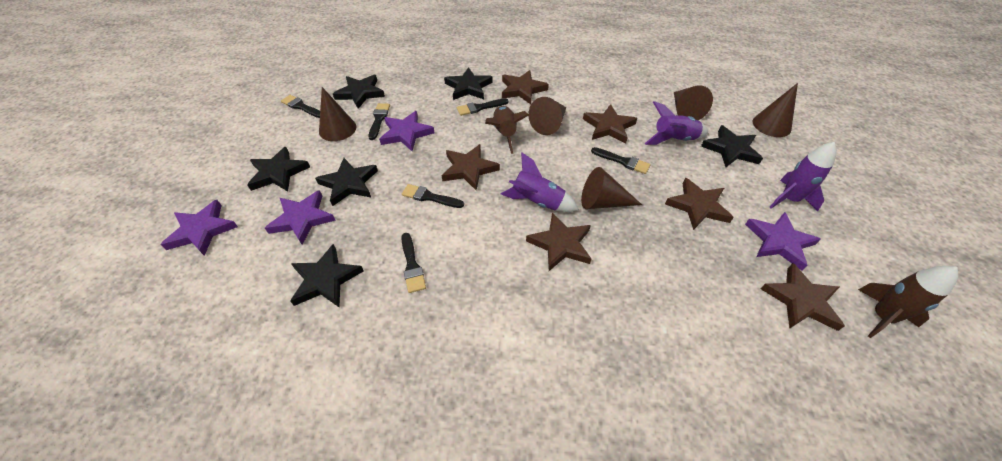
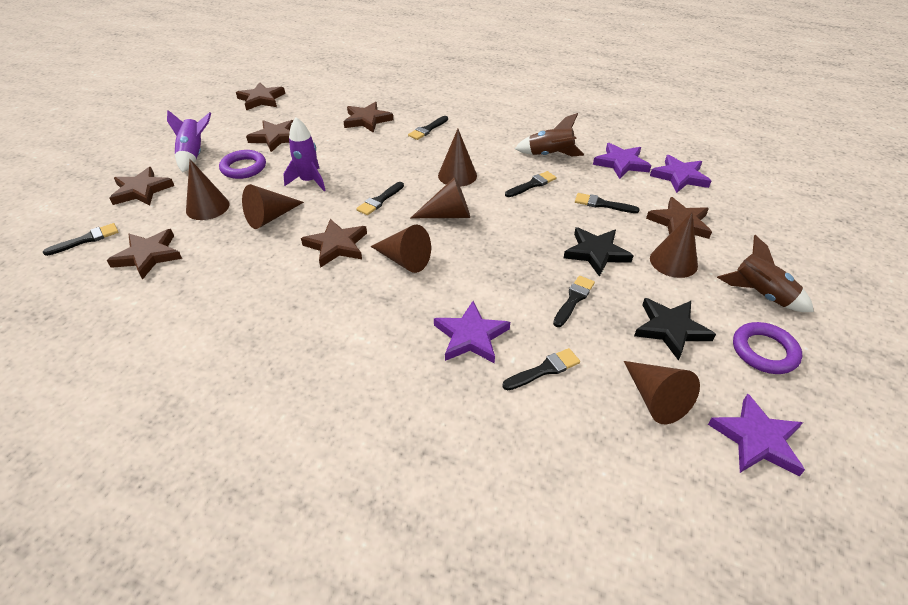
black brush: 6 -> 7
black star: 6 -> 2
brown cone: 5 -> 7
brown star: 6 -> 7
purple ring: 0 -> 2
purple rocket: 3 -> 2

